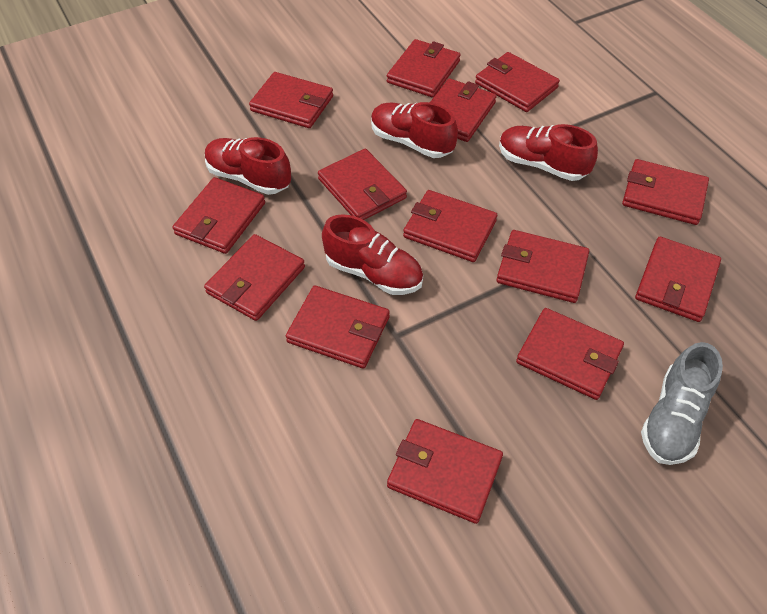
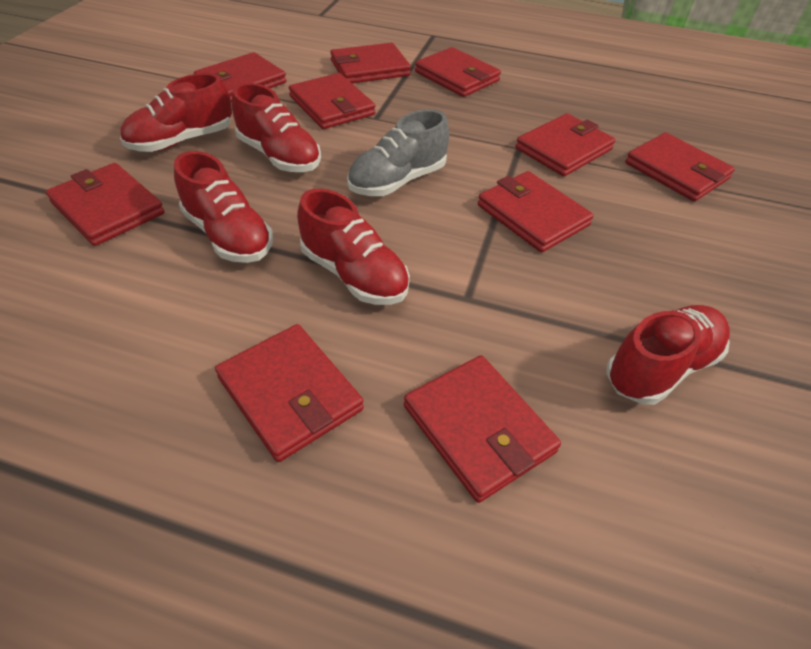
red shoe: 4 -> 5
red wallet: 14 -> 10

